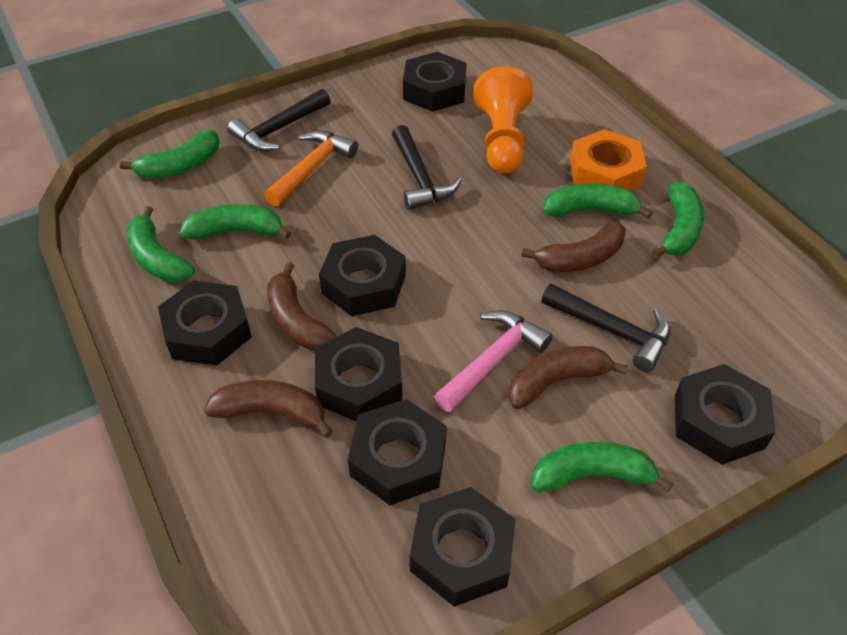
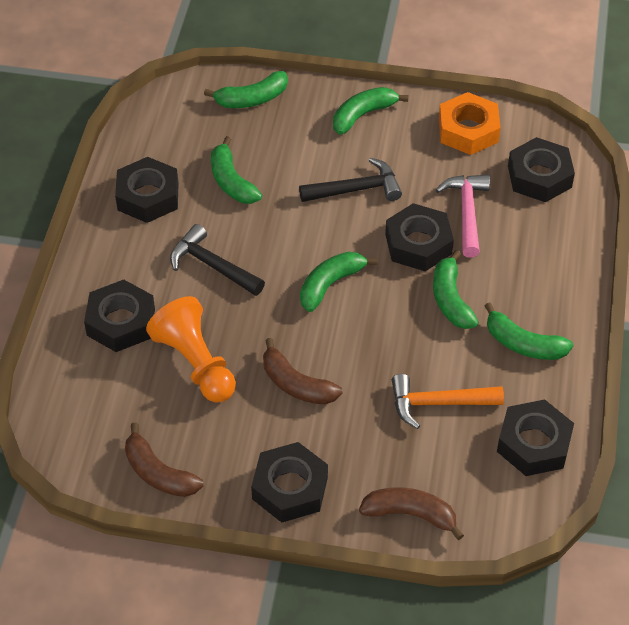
black hammer: 3 -> 2
black nut: 7 -> 6
brown banana: 4 -> 3

